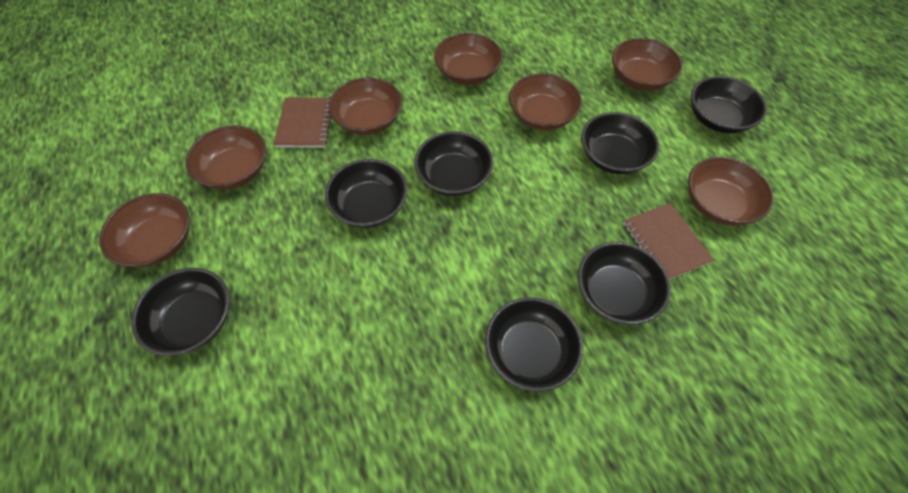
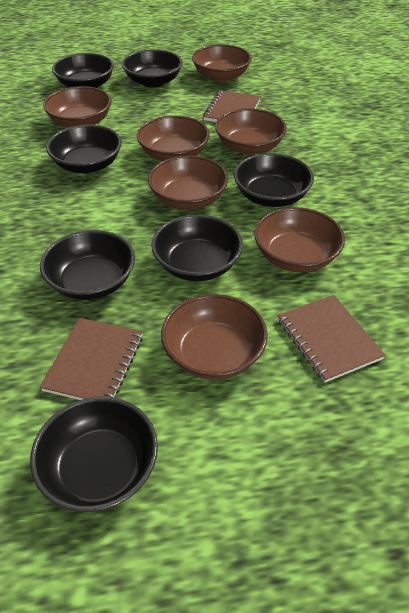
brown notebook: 2 -> 3

